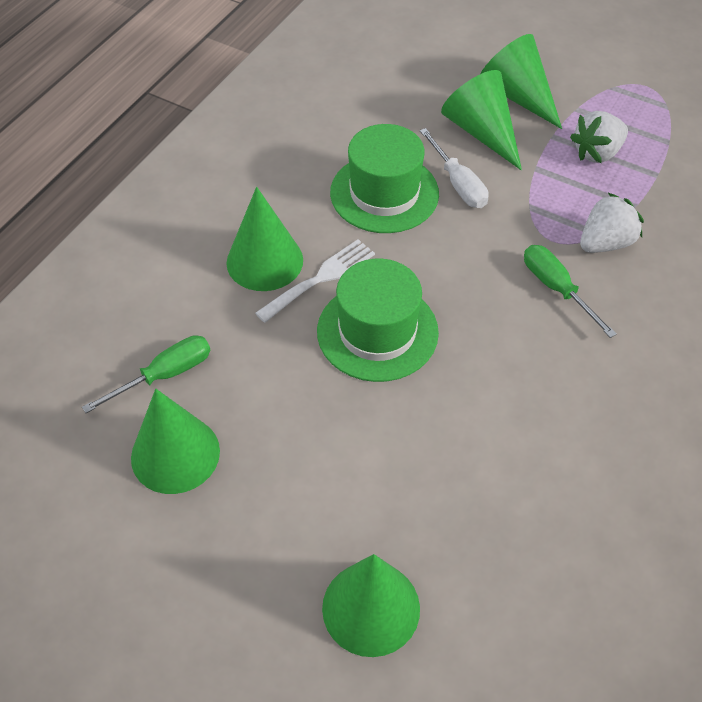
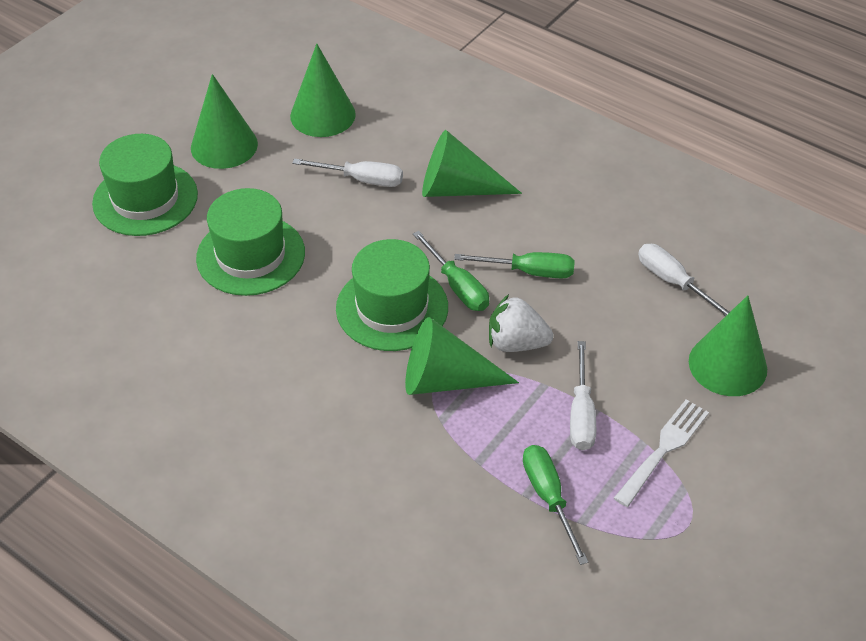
green hat: 2 -> 3
green screwdriver: 2 -> 3
white screwdriver: 1 -> 3
white strawberry: 2 -> 1

